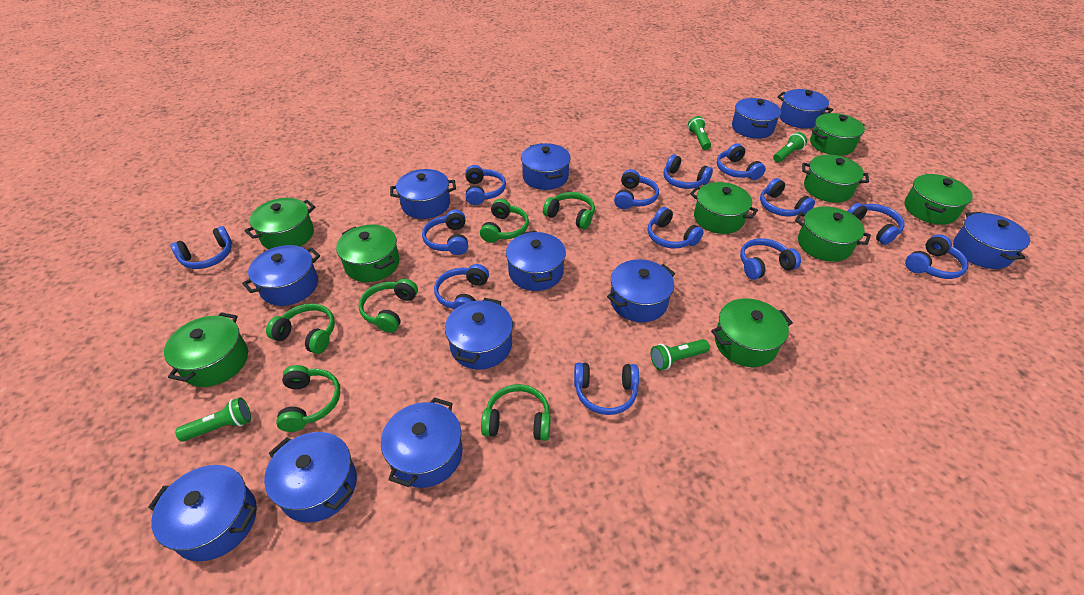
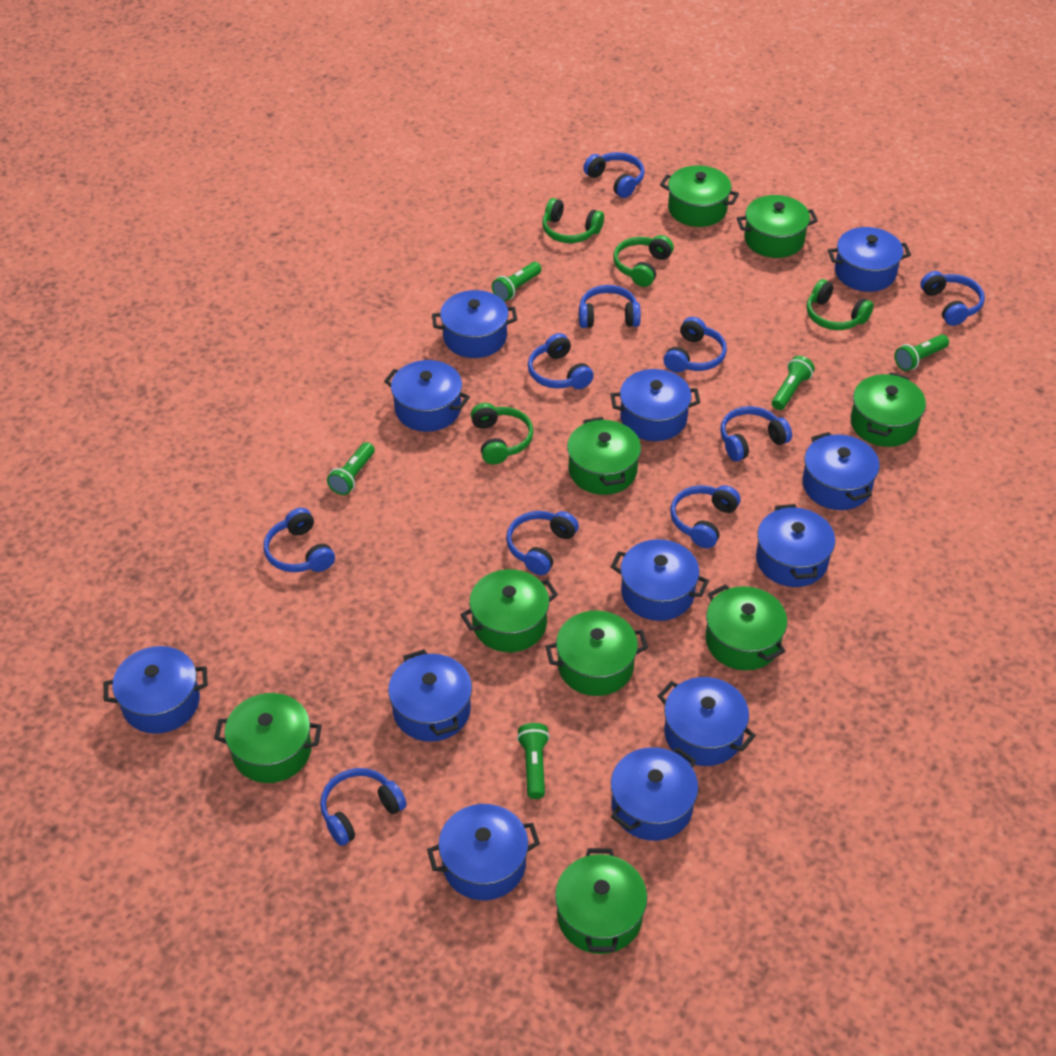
blue headphones: 13 -> 10
green flashlight: 4 -> 5
green headphones: 6 -> 4

